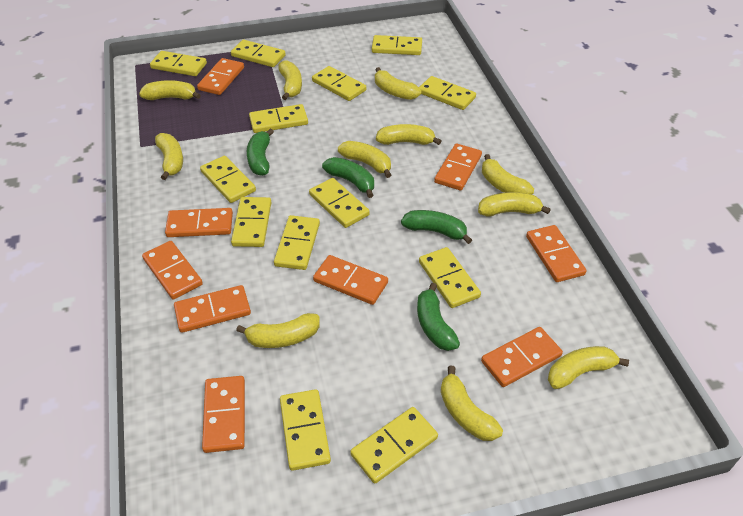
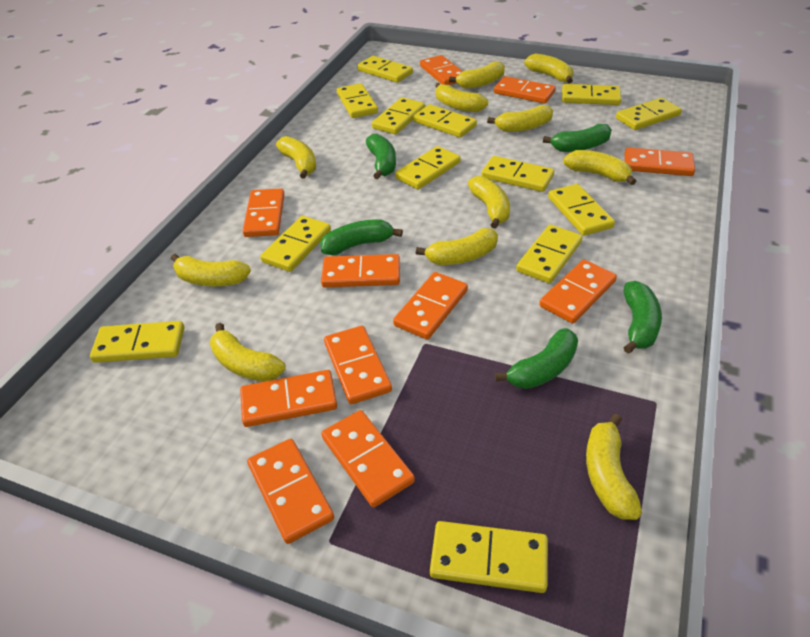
green banana: 4 -> 5
orange domino: 9 -> 11

